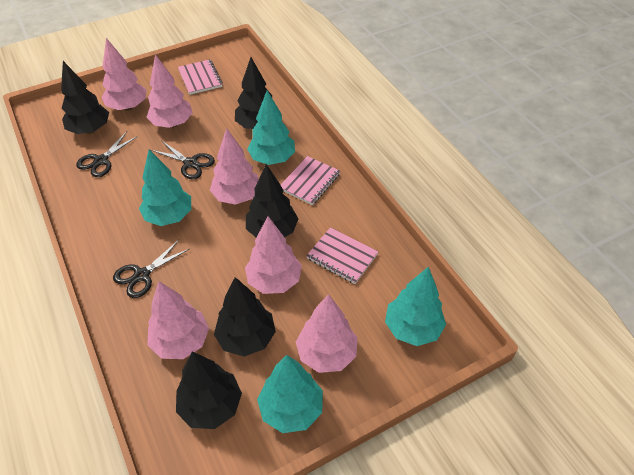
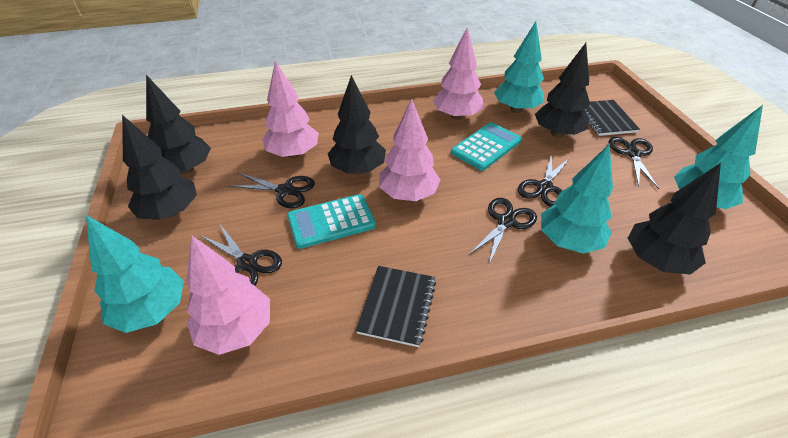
black notebook: 0 -> 2
black scissors: 3 -> 5
pink notebook: 3 -> 0
pink tree: 6 -> 4
turquoise calculator: 0 -> 2

